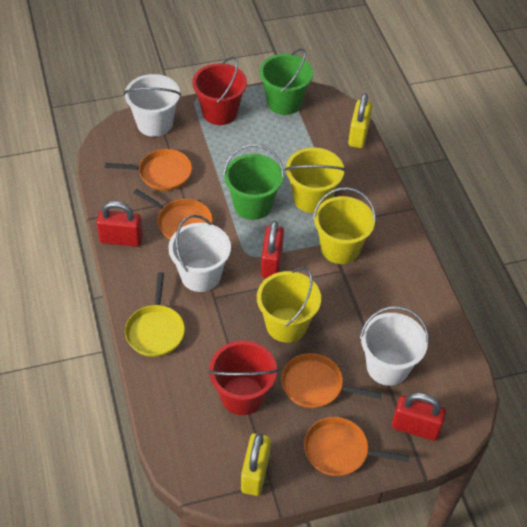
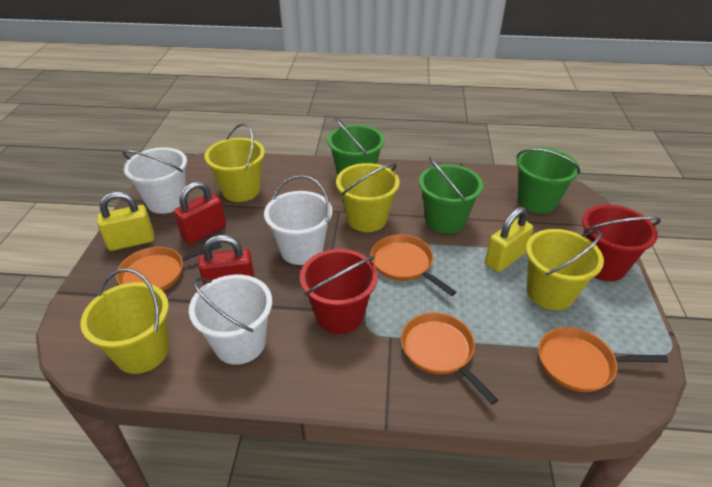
green bucket: 2 -> 3
red padlock: 3 -> 2
yellow bucket: 3 -> 4
yellow pan: 1 -> 0

